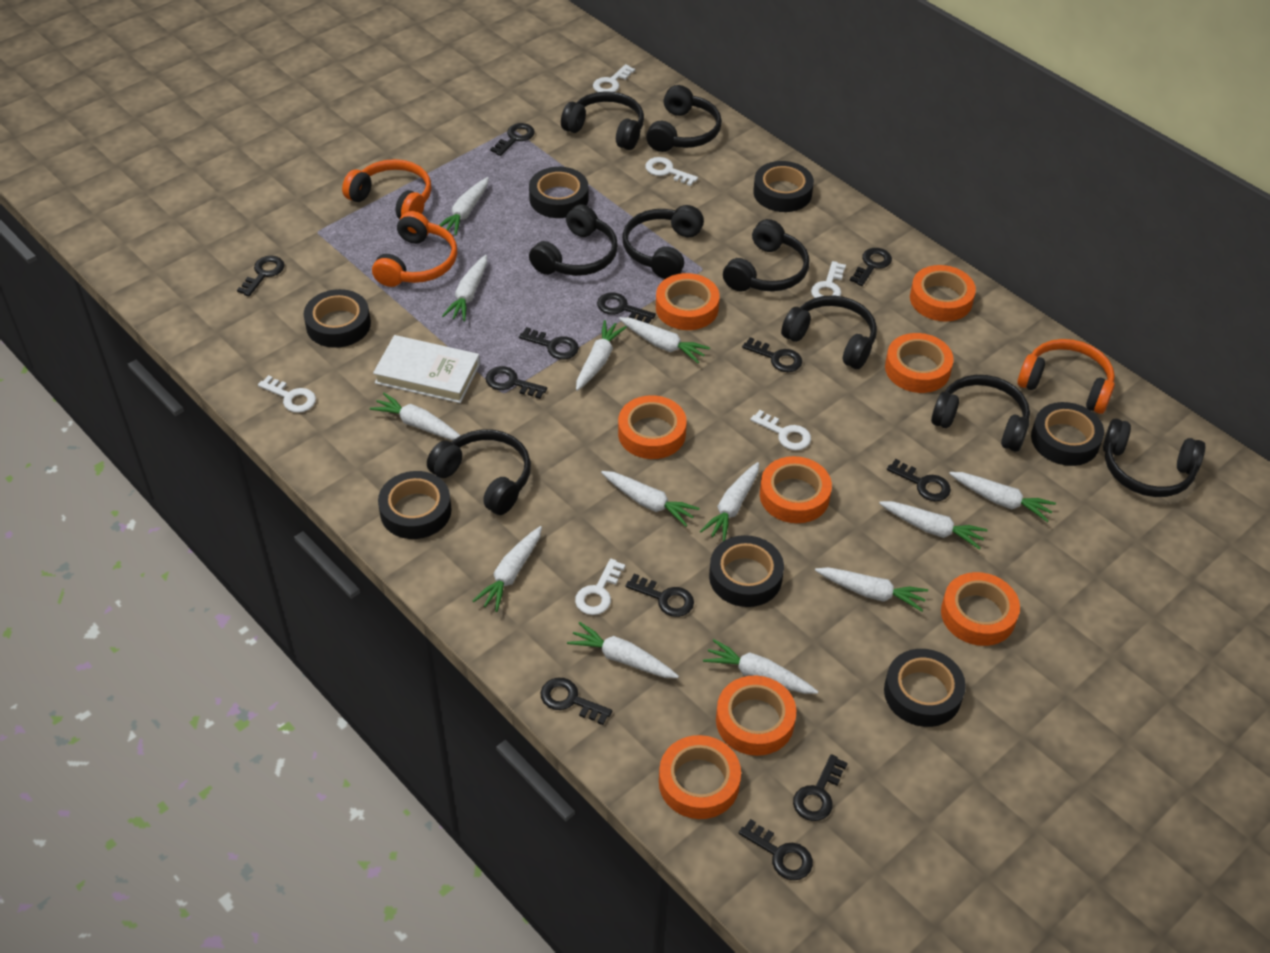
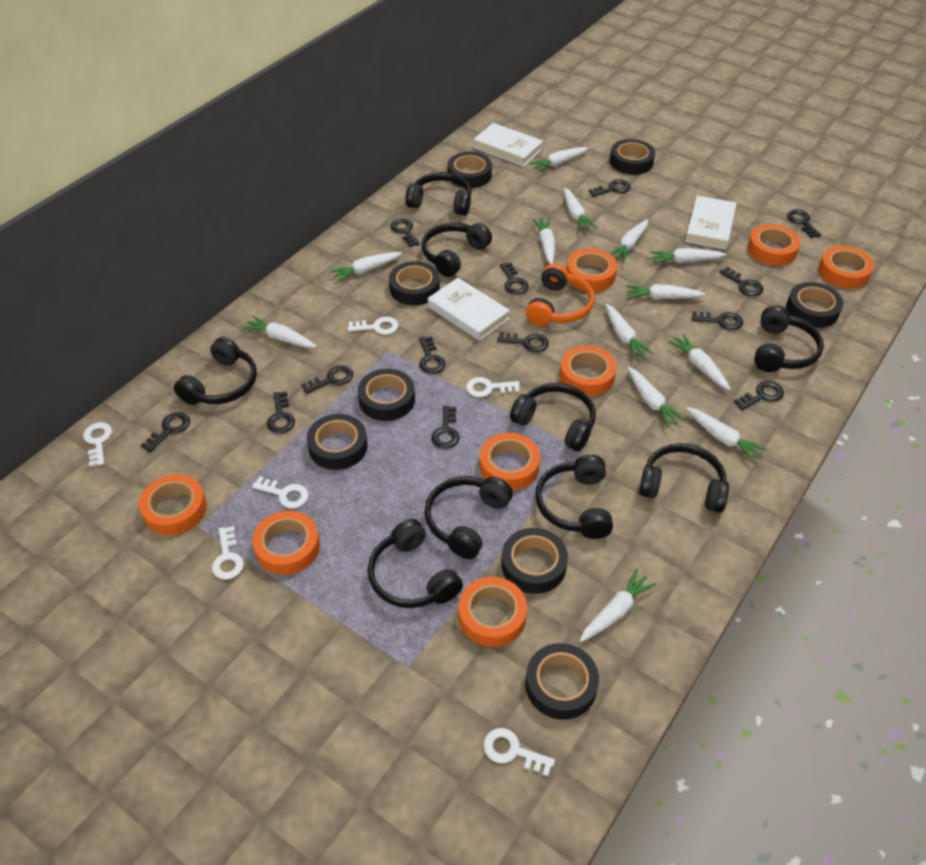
black key: 12 -> 13
black tape: 7 -> 8
orange headphones: 3 -> 1
white book: 1 -> 3

